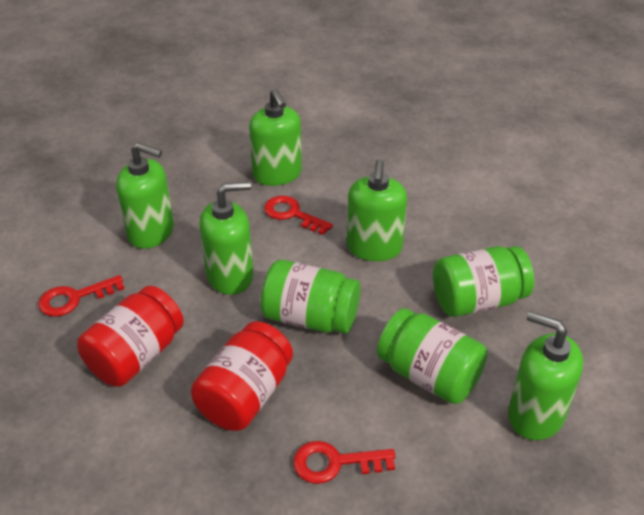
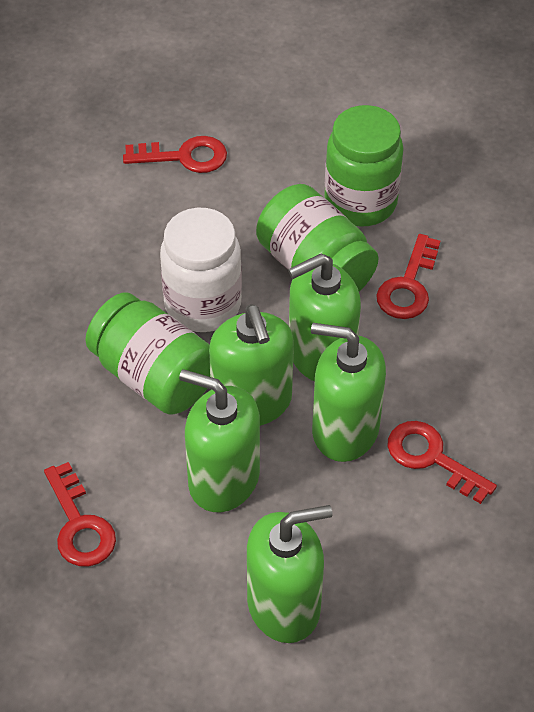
red jar: 2 -> 0
red key: 3 -> 4
white jar: 0 -> 1

